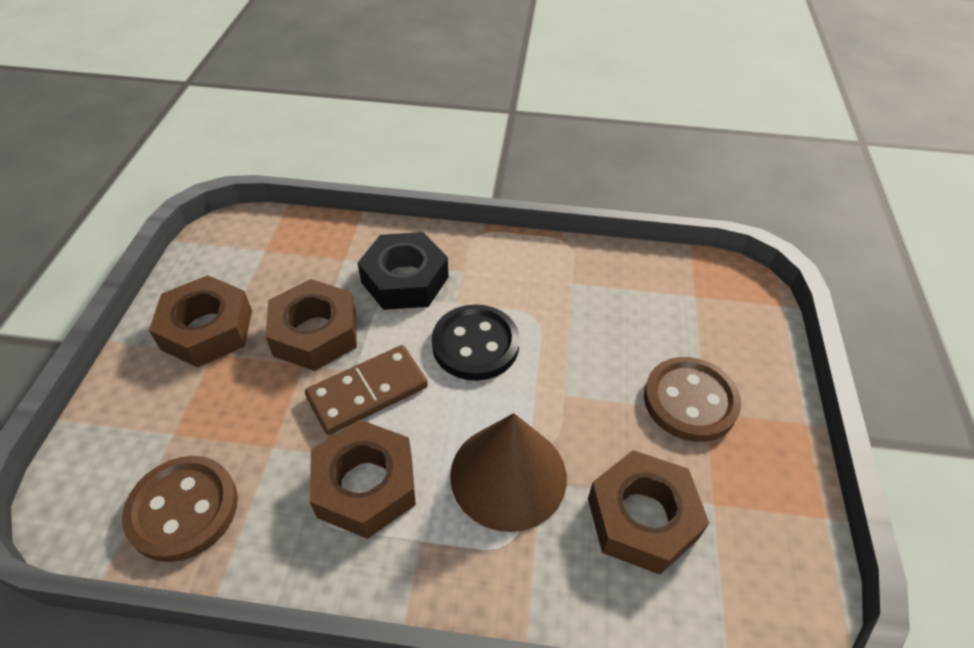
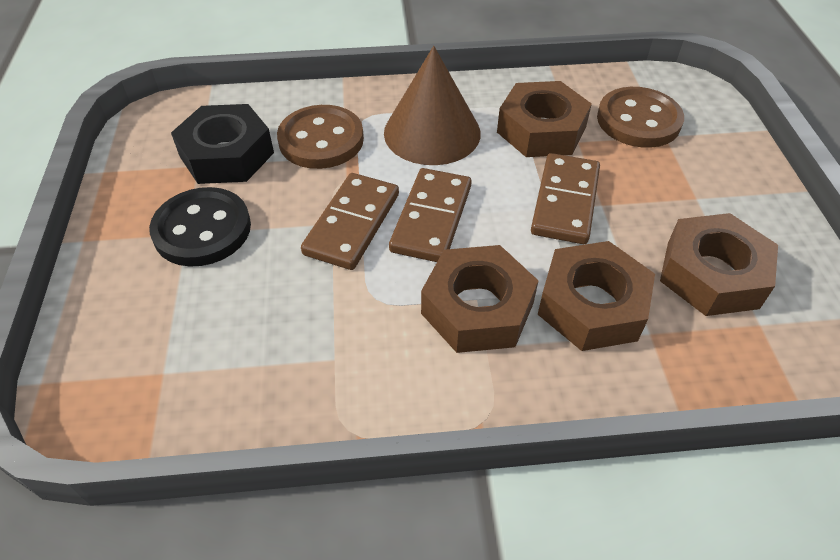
brown domino: 1 -> 3

